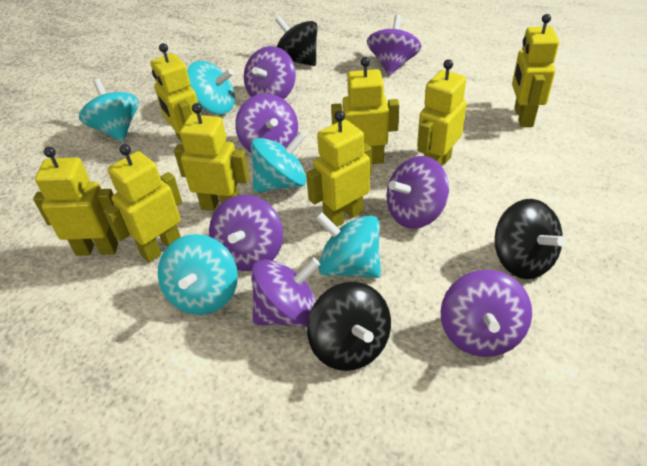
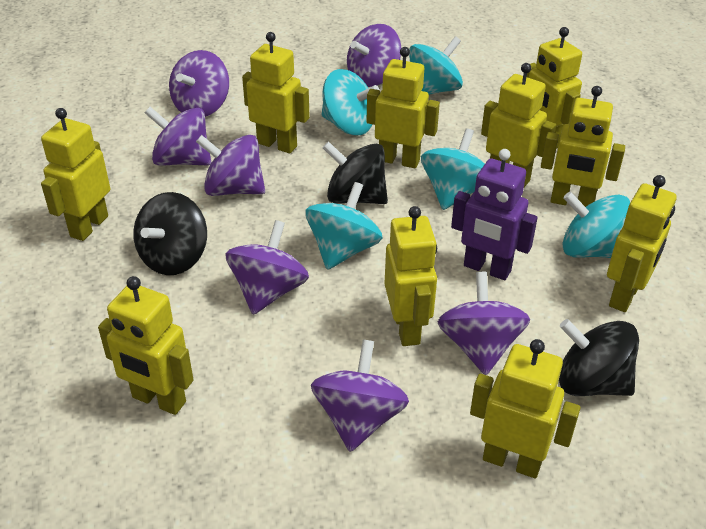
purple robot: 0 -> 1
yellow robot: 8 -> 10

